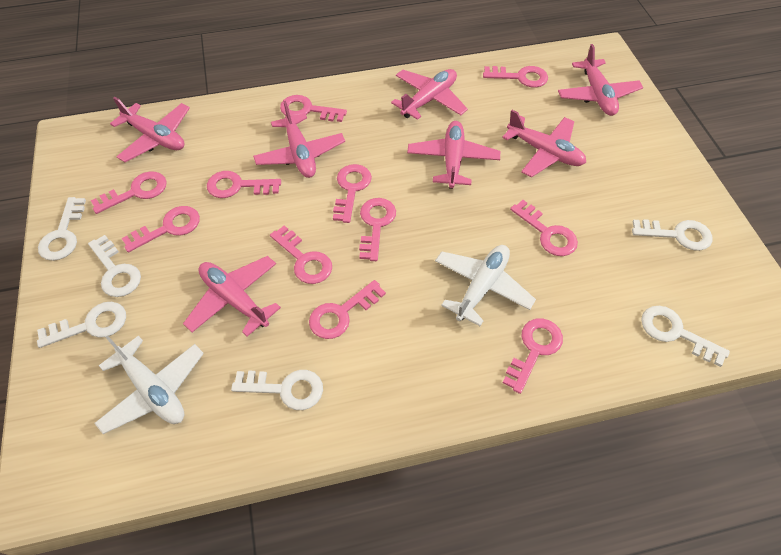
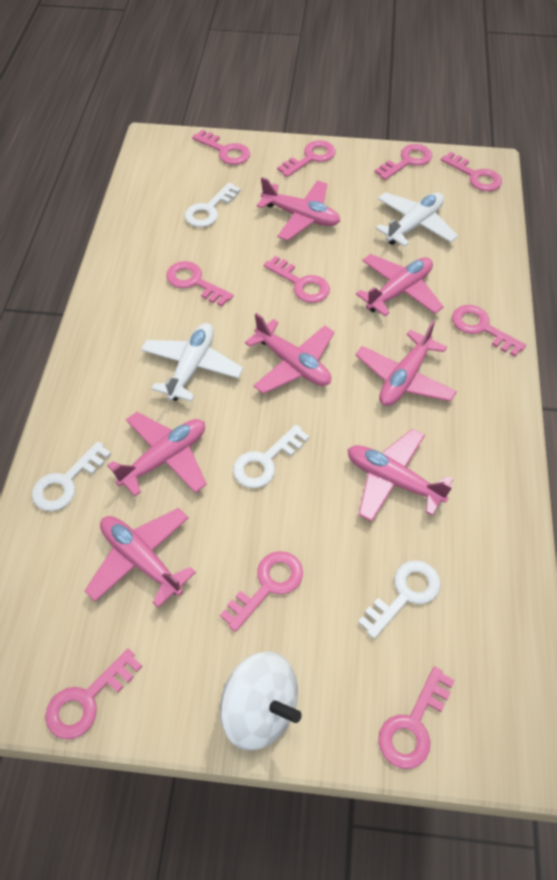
pink key: 11 -> 10
white key: 6 -> 4
white spinning top: 0 -> 1

